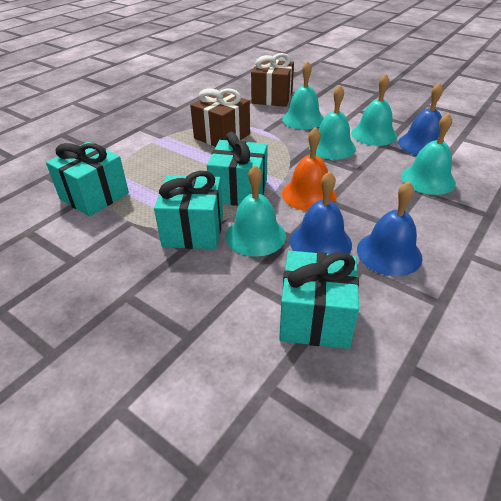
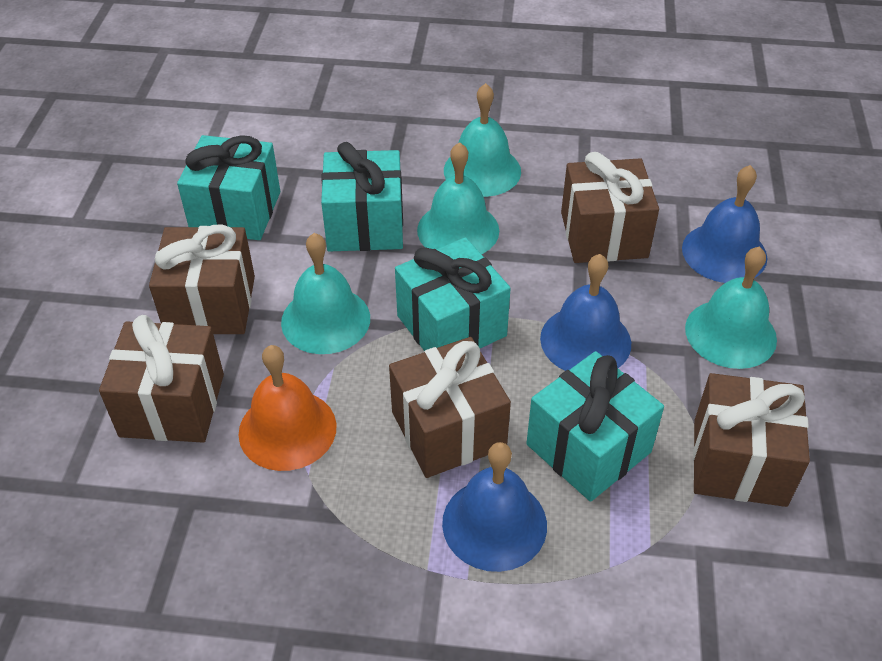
brown gift: 2 -> 5
turquoise bell: 5 -> 4

